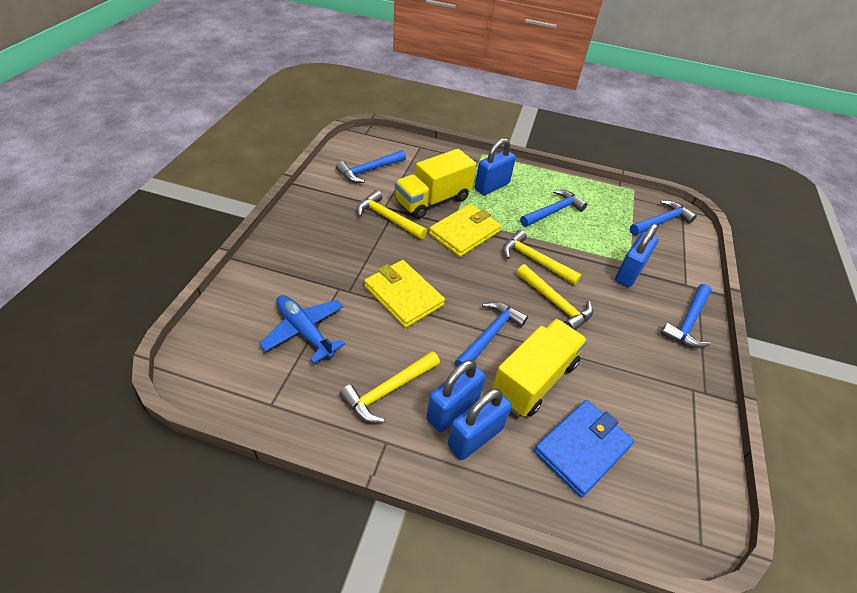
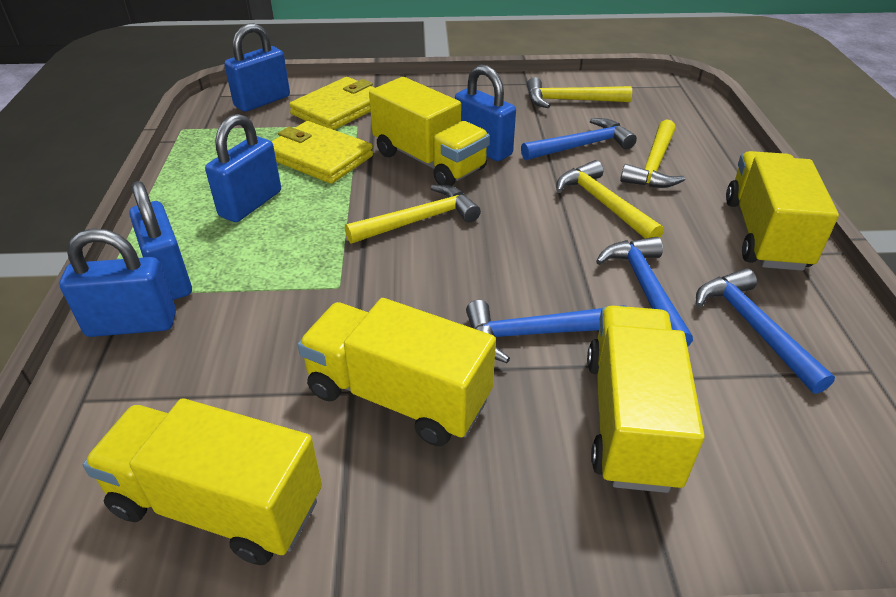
blue hammer: 5 -> 4
blue padlock: 4 -> 5
blue plane: 1 -> 0
blue wallet: 1 -> 0
yellow truck: 2 -> 5

